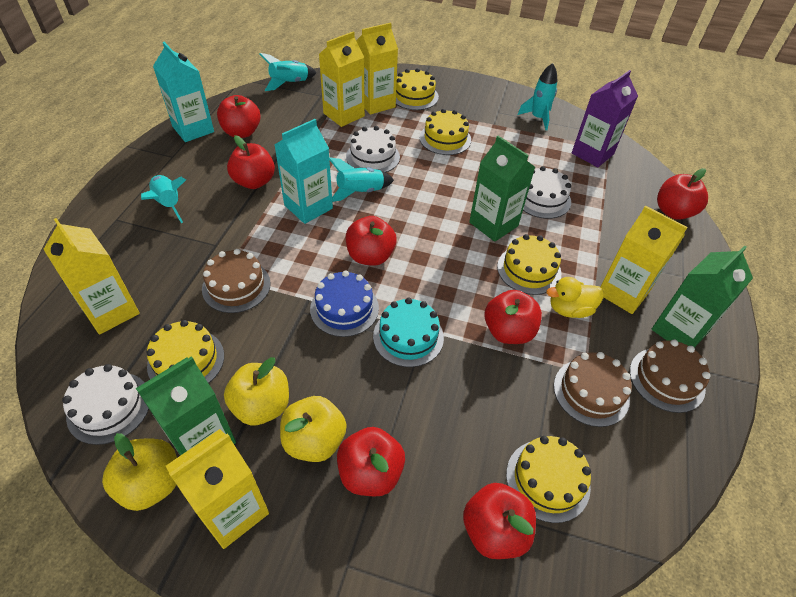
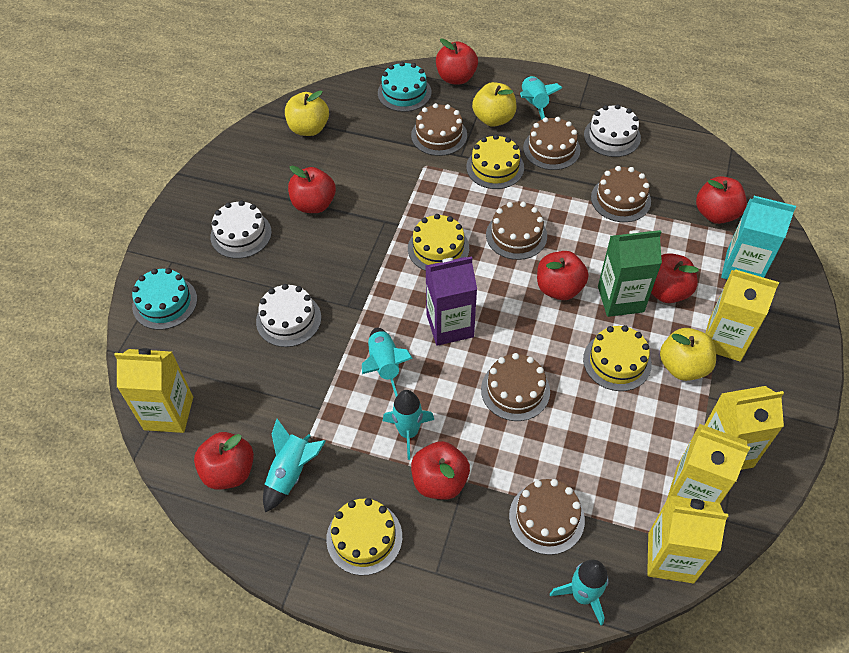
blue cake: 1 -> 0
brown cake: 3 -> 6
green carton: 3 -> 1
turquoise cake: 1 -> 2
turquoise carton: 2 -> 1
turquoise rocket: 4 -> 5
yellow cake: 5 -> 4
yellow duck: 1 -> 0

